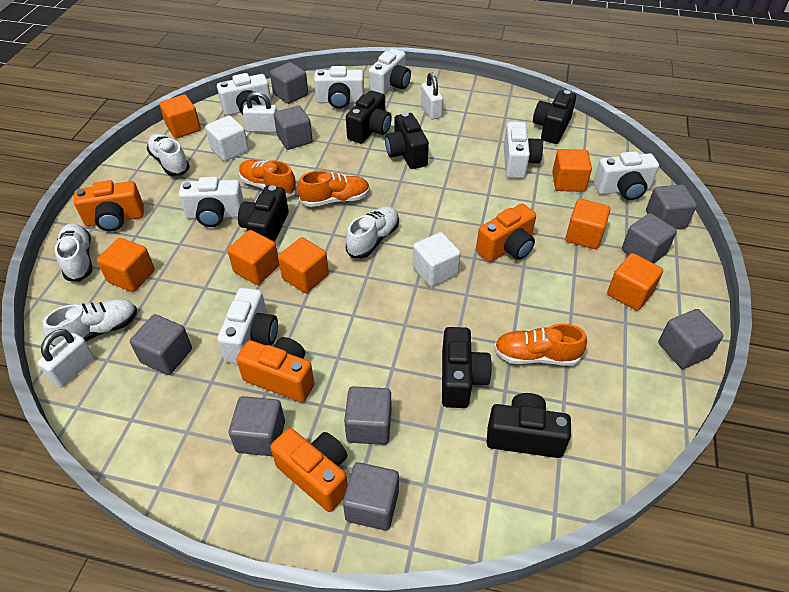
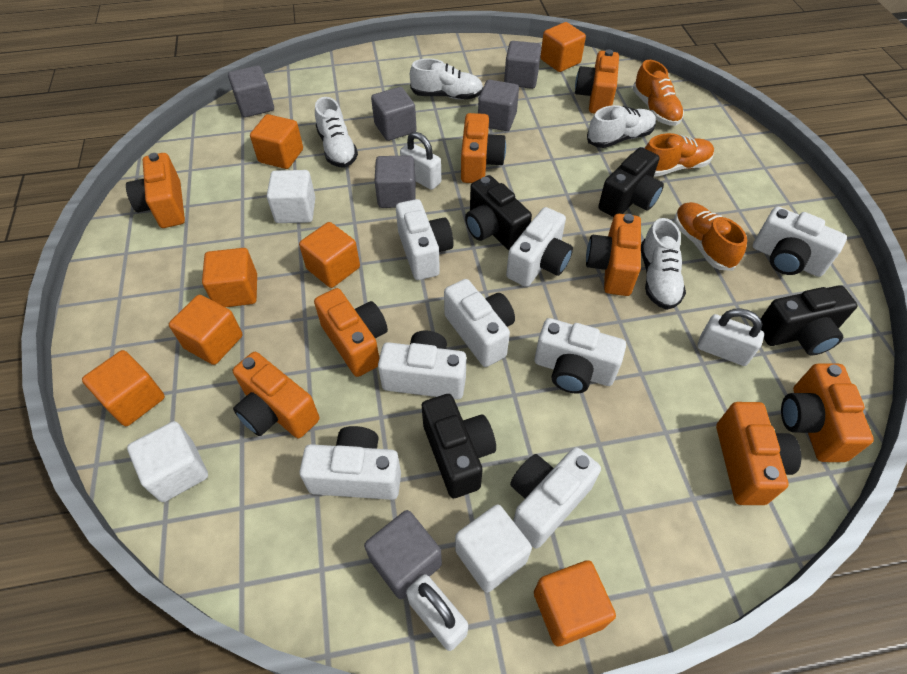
black camera: 6 -> 4
grey cube: 9 -> 6
orange camera: 4 -> 8
white camera: 7 -> 8
white cube: 2 -> 3

